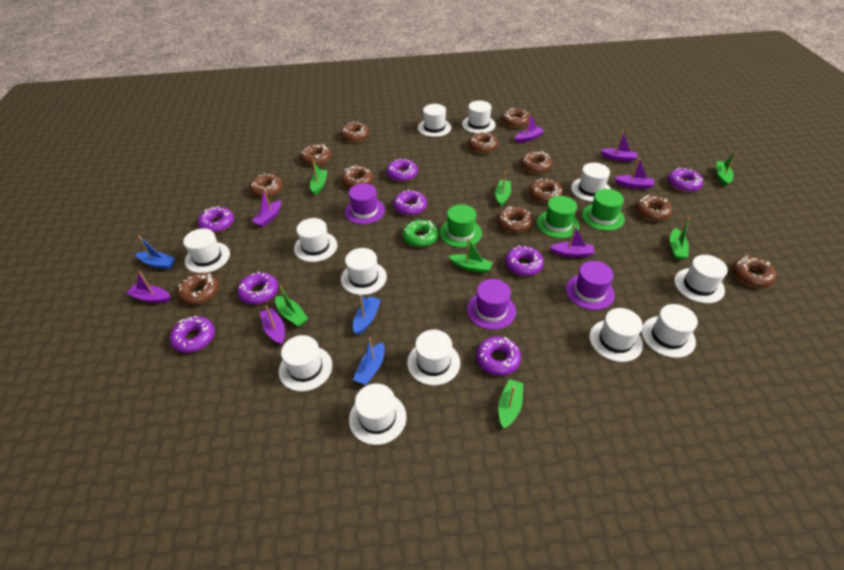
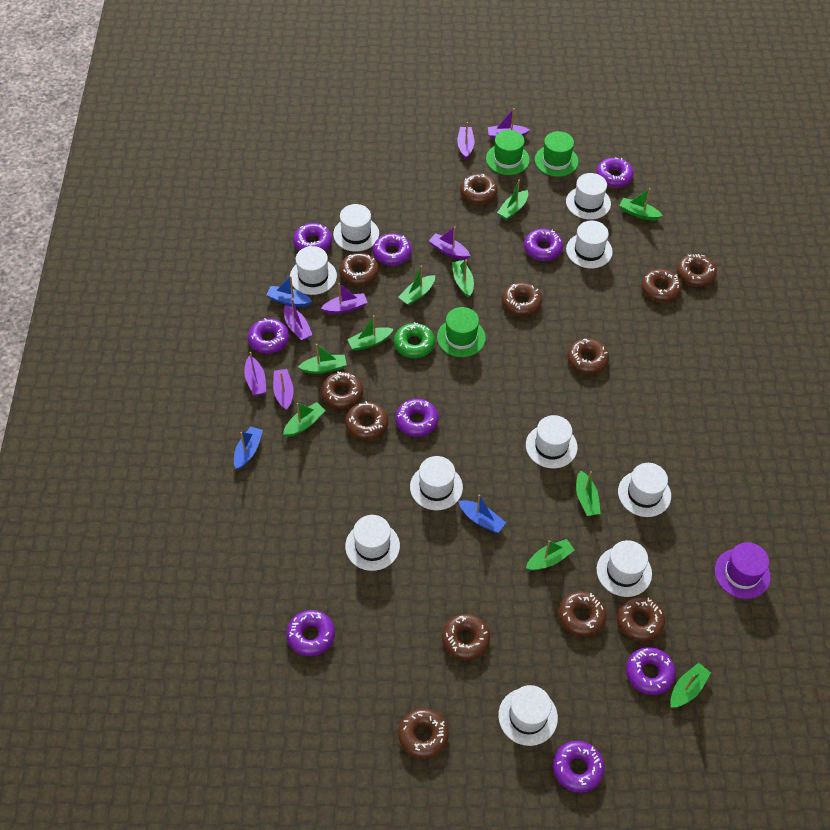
green boat: 7 -> 10
purple donut: 8 -> 9
purple hat: 3 -> 1
white hat: 12 -> 10

